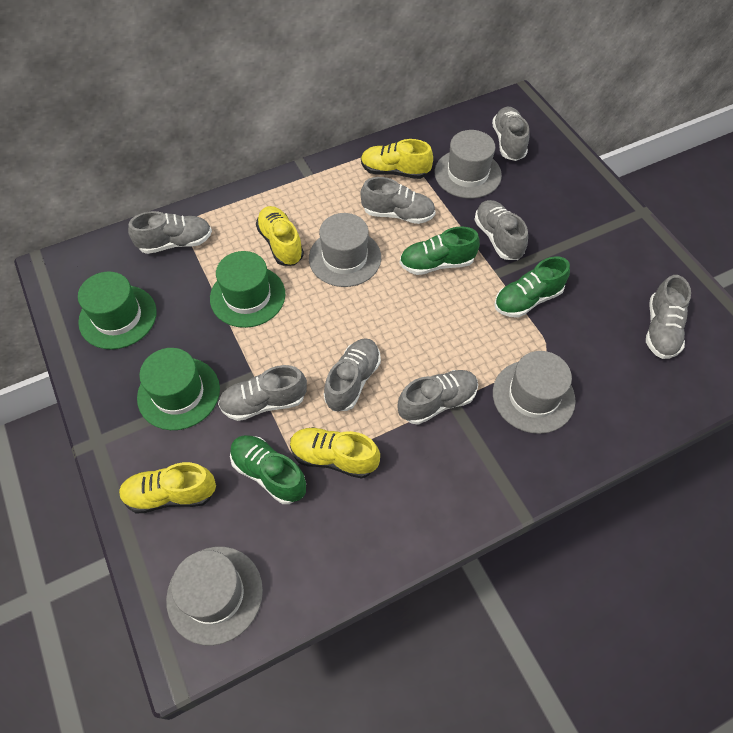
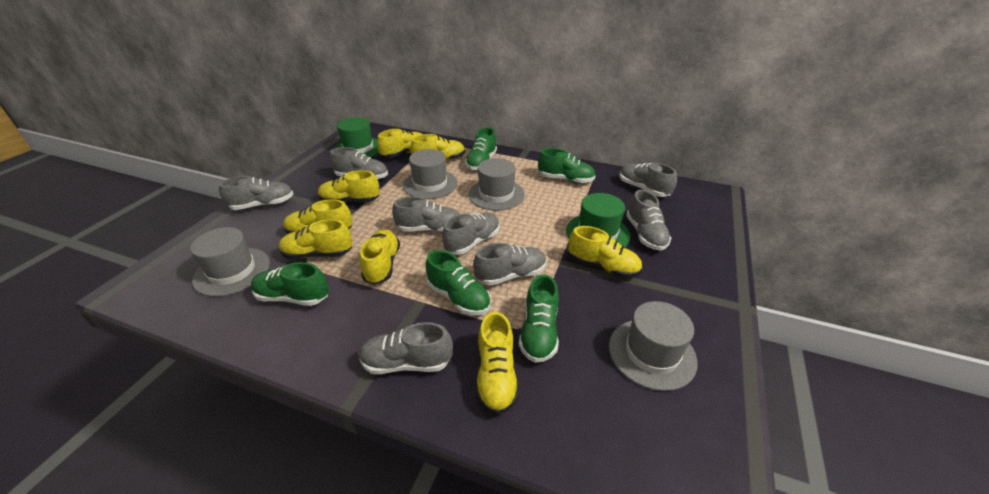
green hat: 3 -> 2
green shoe: 3 -> 5
yellow shoe: 4 -> 8

